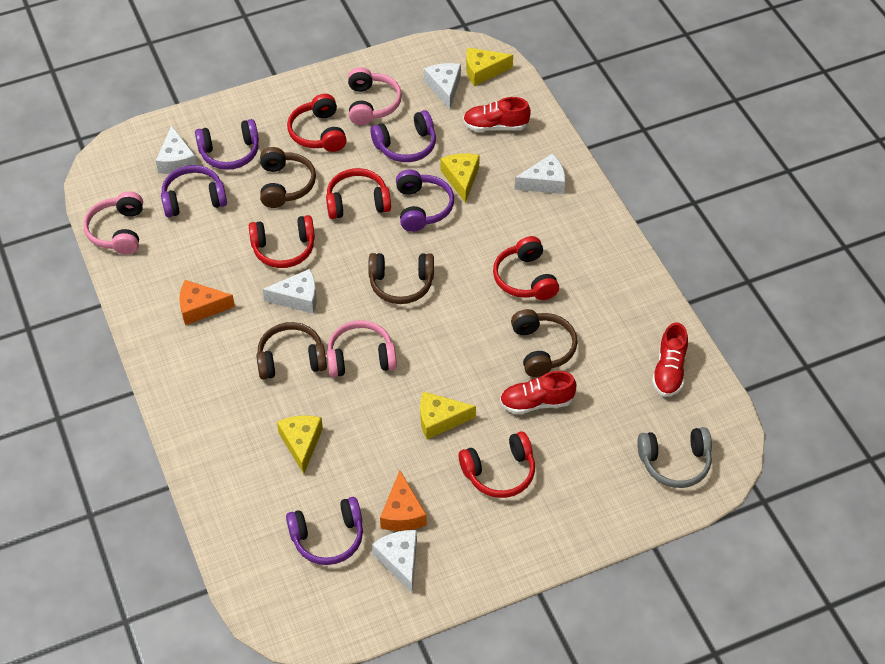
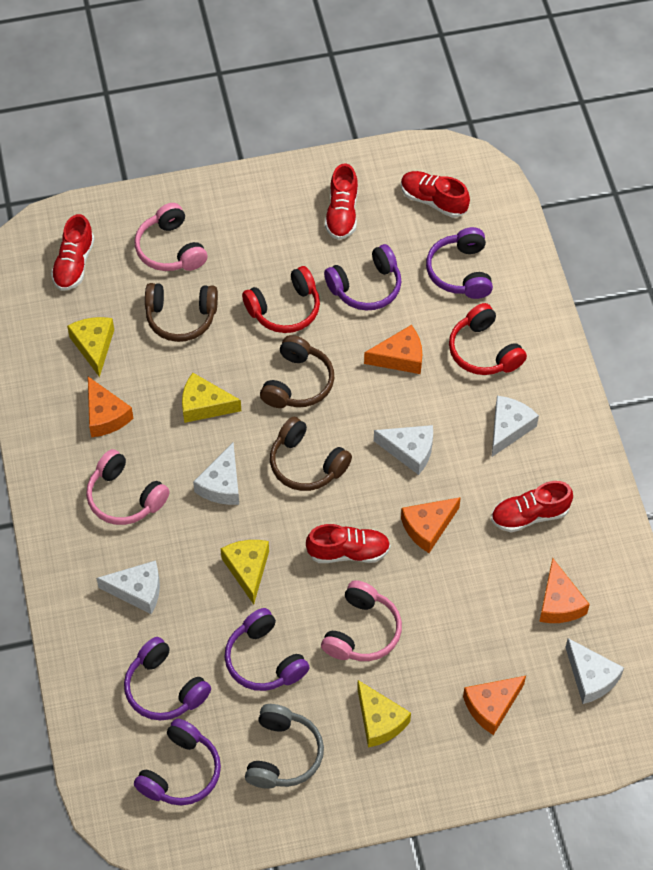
brown headphones: 4 -> 3
orange cheese: 2 -> 5
red headphones: 5 -> 2
red shoe: 3 -> 5

